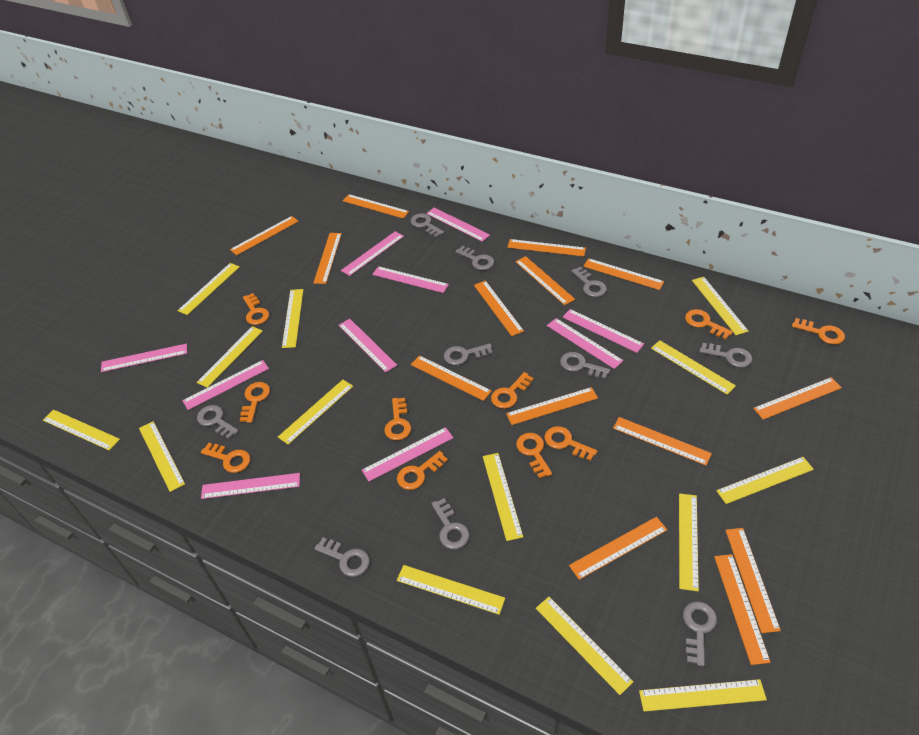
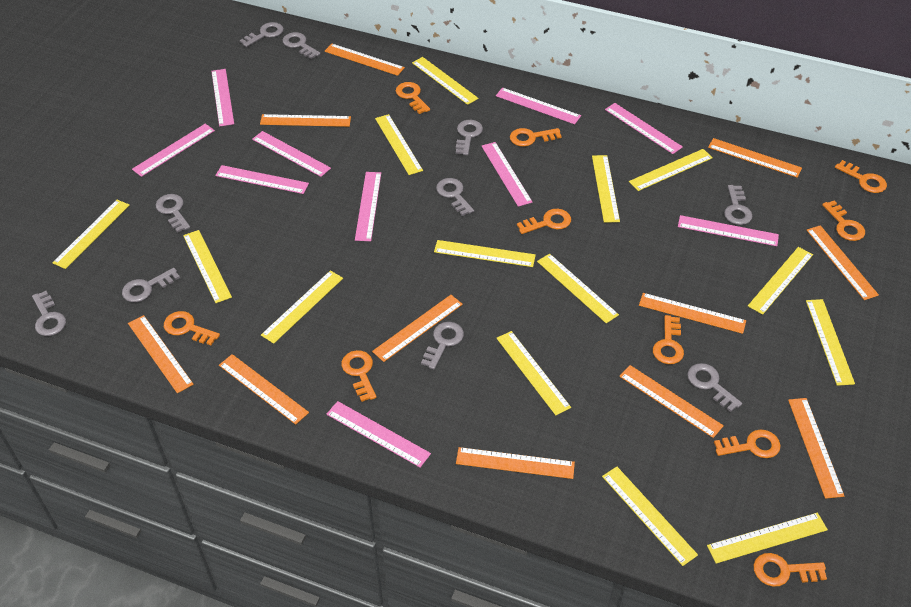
orange ruler: 14 -> 11

